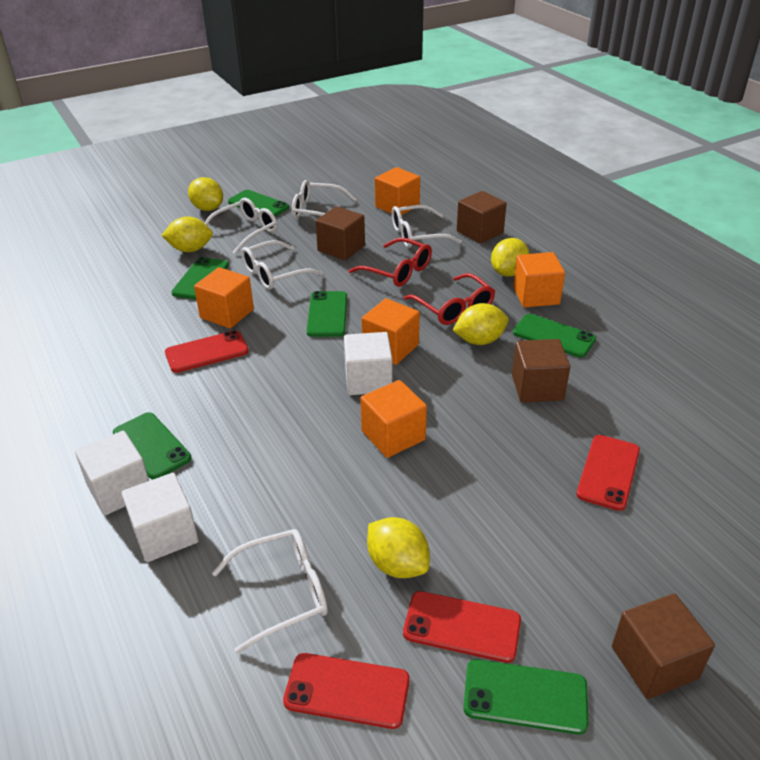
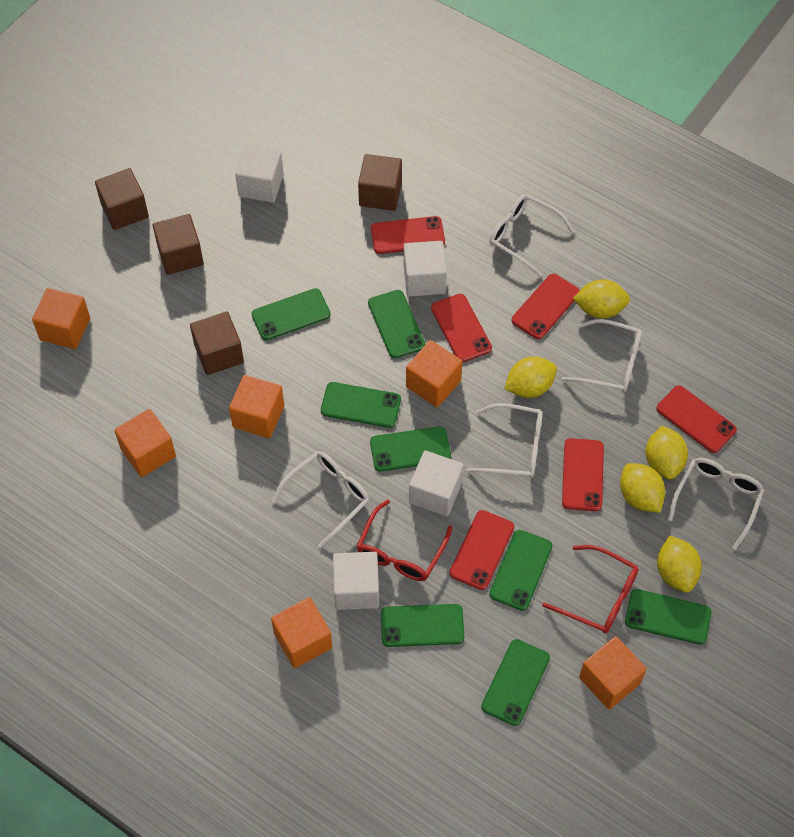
green phone: 6 -> 8
orange cube: 5 -> 6
red phone: 4 -> 6
white cube: 3 -> 4

